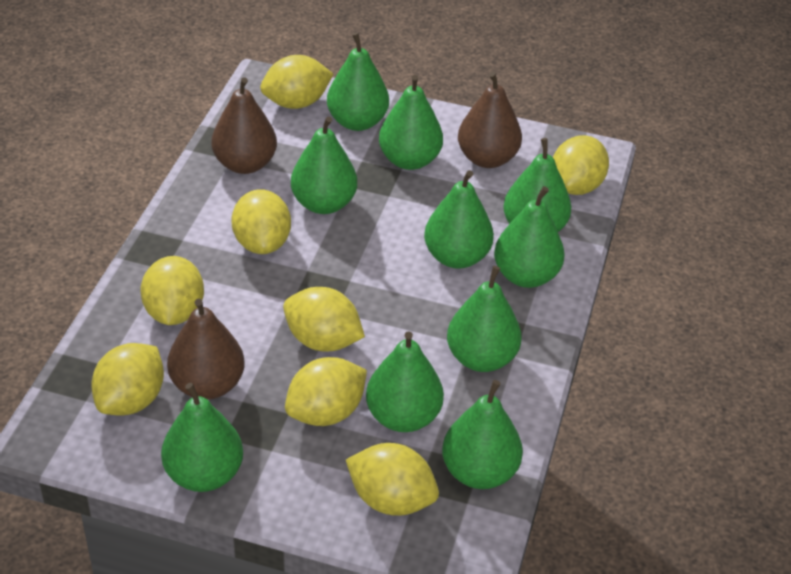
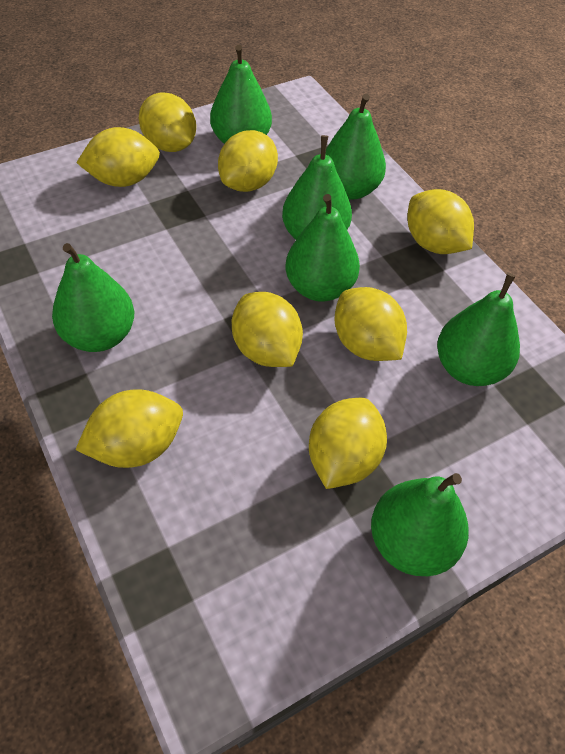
brown pear: 3 -> 0
green pear: 10 -> 7

